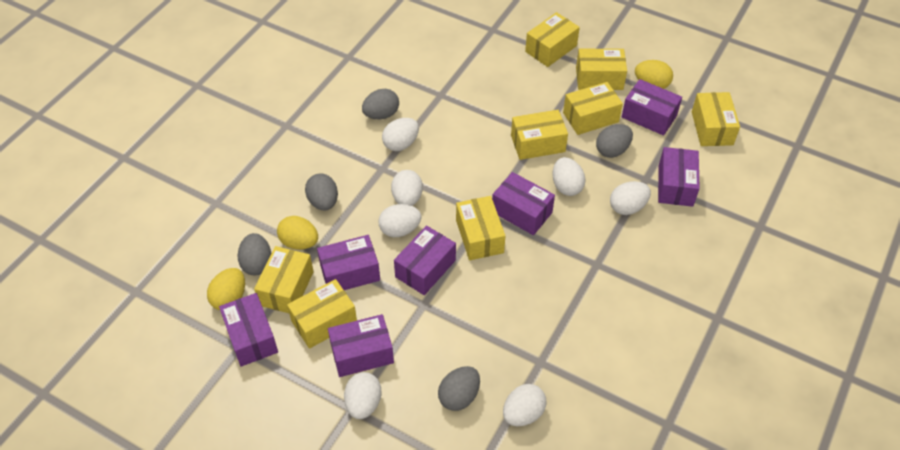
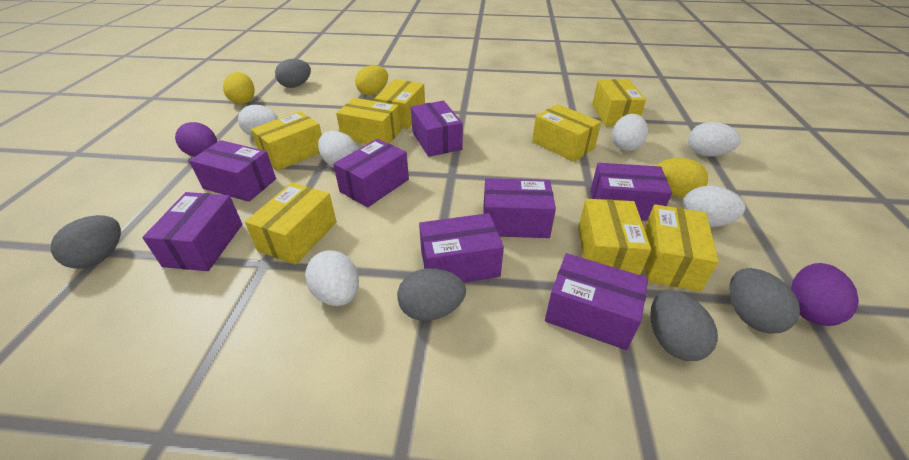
purple box: 7 -> 8
purple egg: 0 -> 2
white egg: 7 -> 6

